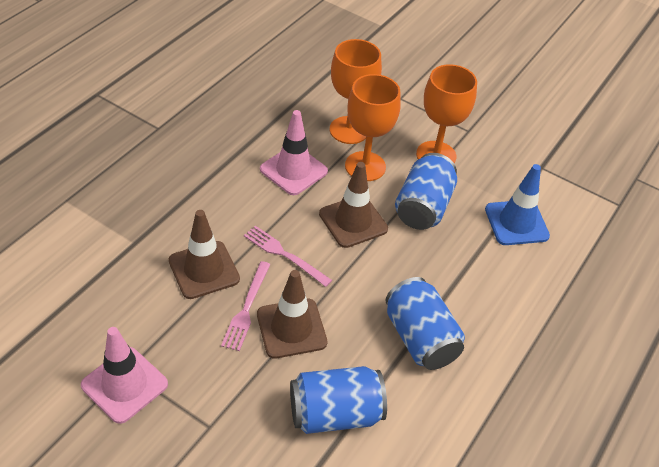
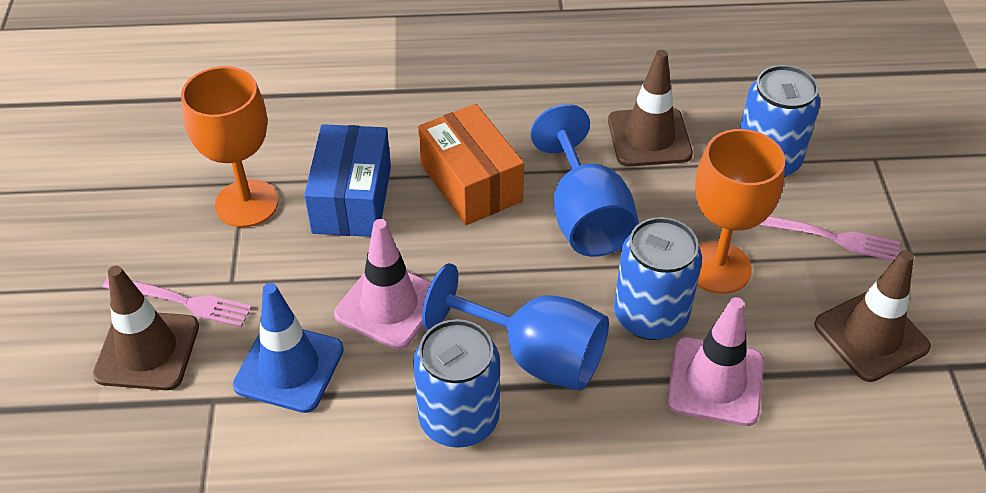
blue box: 0 -> 1
blue goblet: 0 -> 2
orange box: 0 -> 1
orange goblet: 3 -> 2

